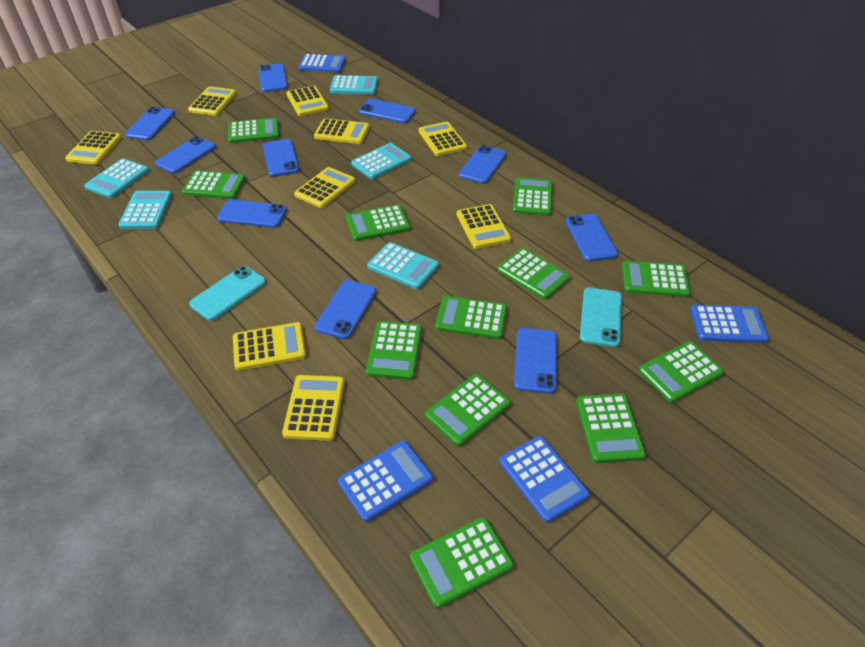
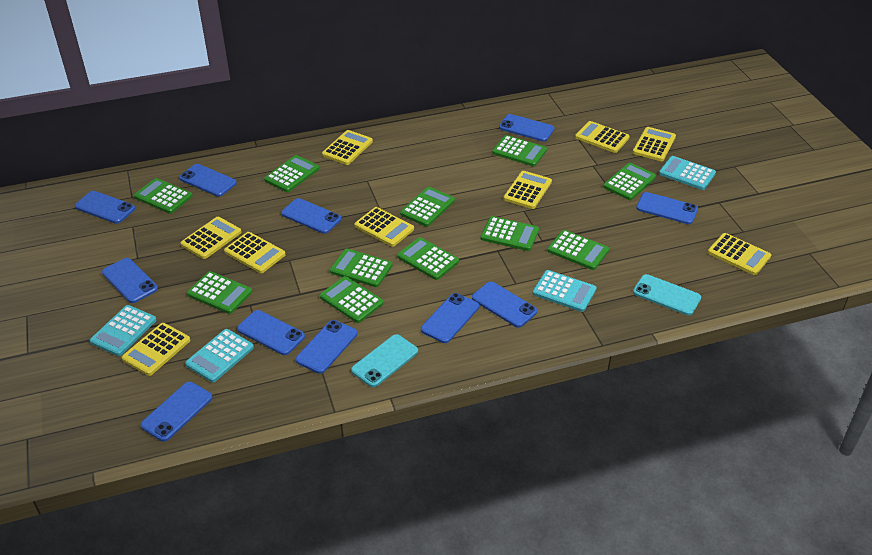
blue calculator: 4 -> 0
blue phone: 10 -> 11
green calculator: 12 -> 11
turquoise calculator: 5 -> 4

